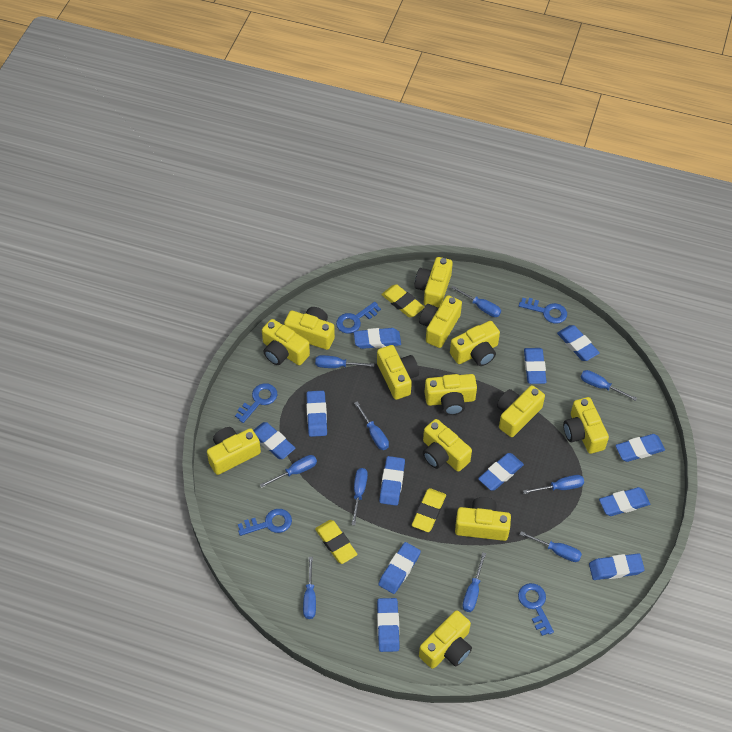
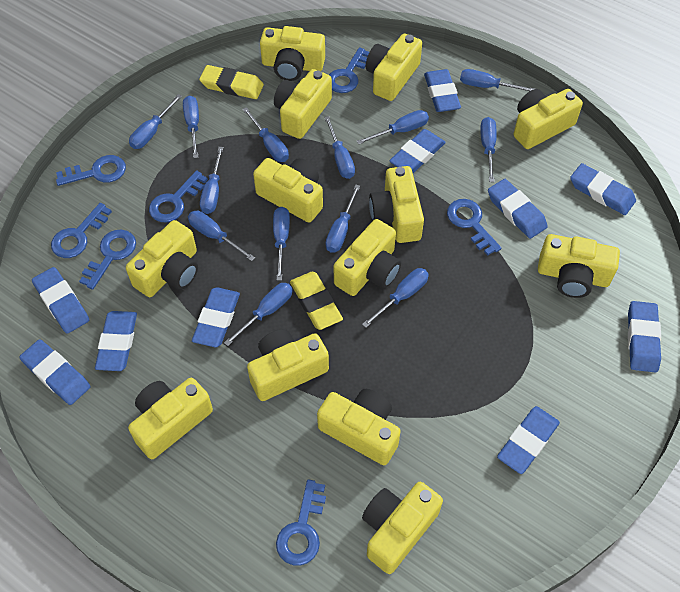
blue eraser: 12 -> 10
blue key: 5 -> 7
blue screwdriver: 10 -> 13
yellow eraser: 3 -> 2

